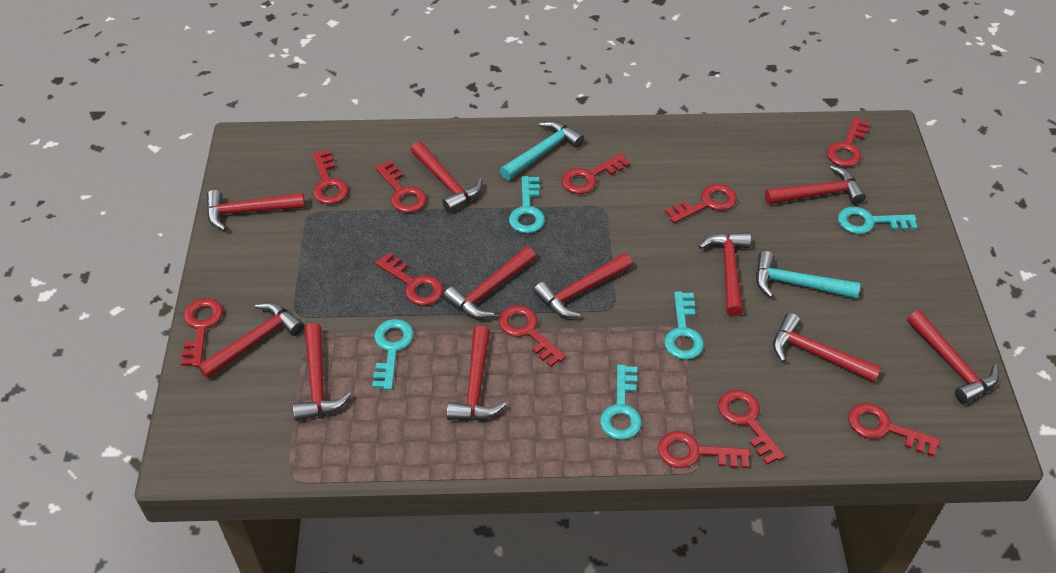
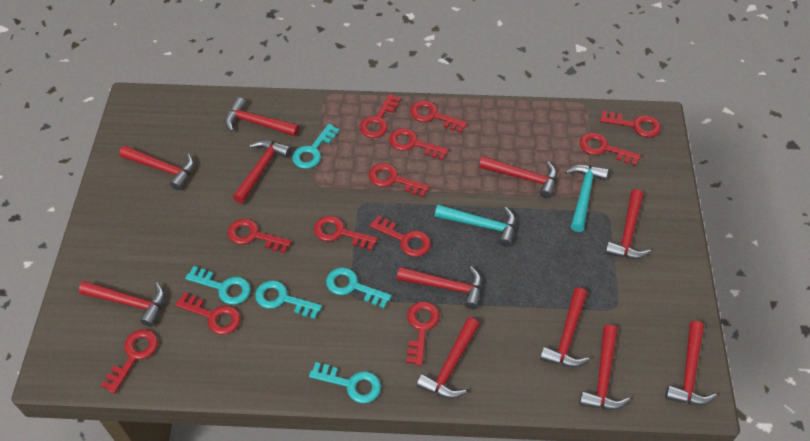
red key: 11 -> 12

